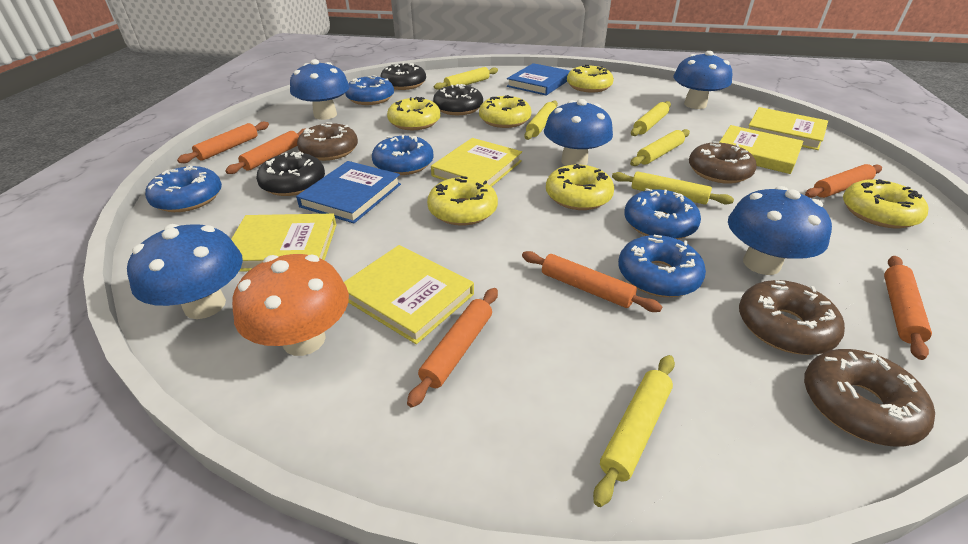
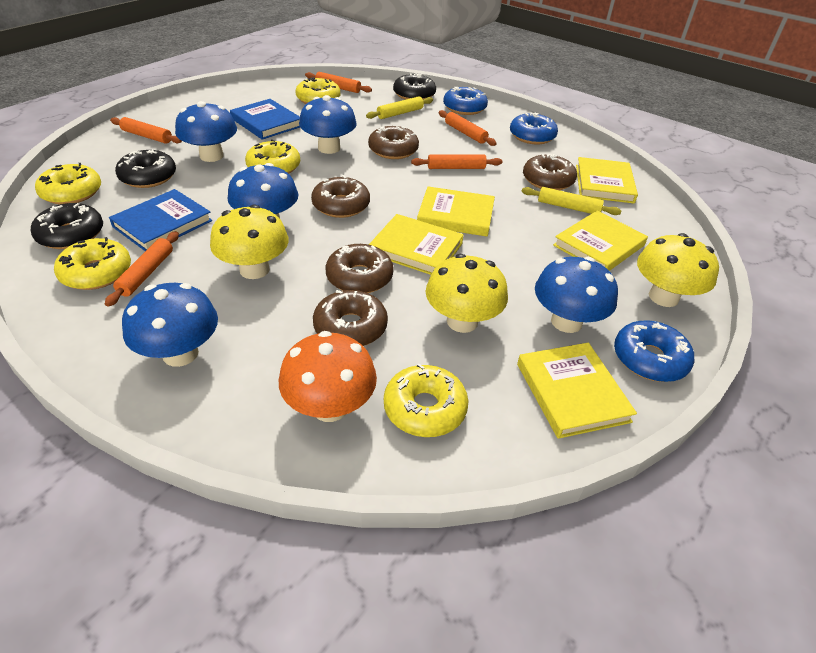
blue donut: 5 -> 3
brown donut: 4 -> 5
orange rolling pin: 6 -> 5
yellow donut: 6 -> 5
yellow mushroom: 0 -> 3
yellow rolling pin: 6 -> 2

